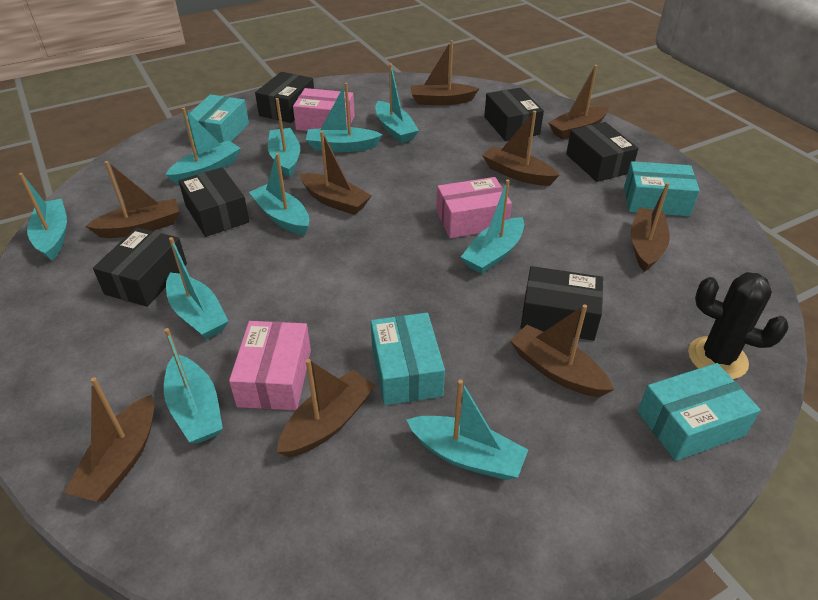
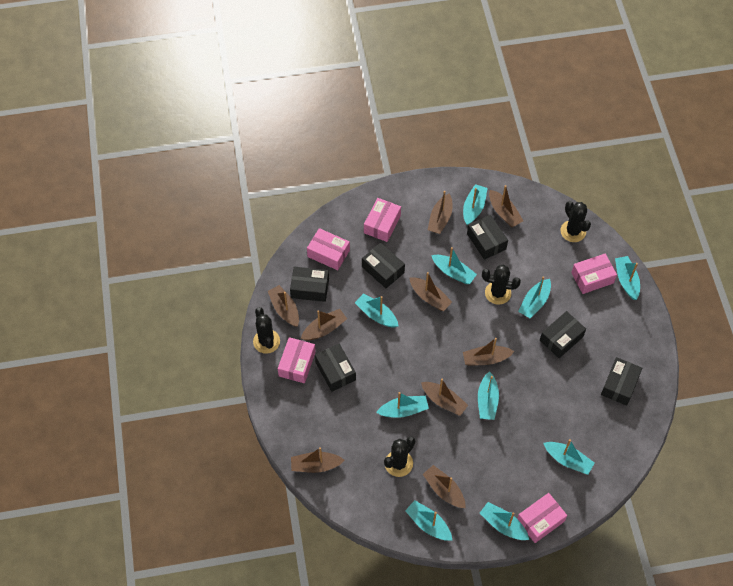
black cactus: 1 -> 4
pink box: 3 -> 5
turquoise box: 4 -> 0

